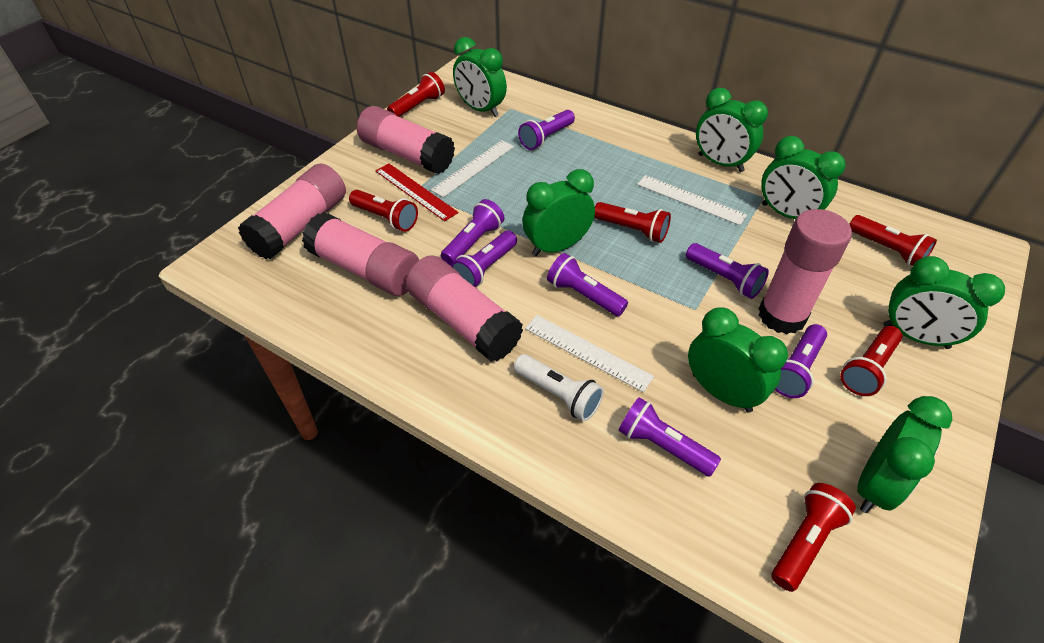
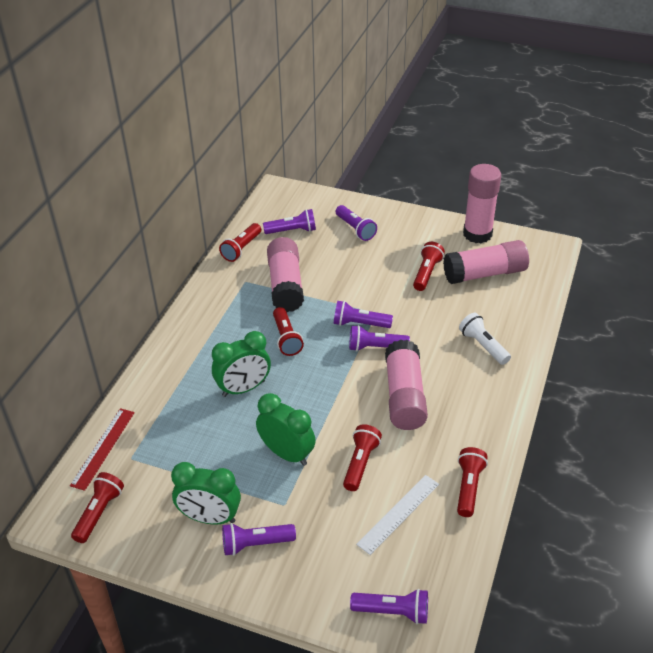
green clock: 7 -> 3
pink glue stick: 5 -> 4
purple flashlight: 7 -> 6
white ruler: 3 -> 1

